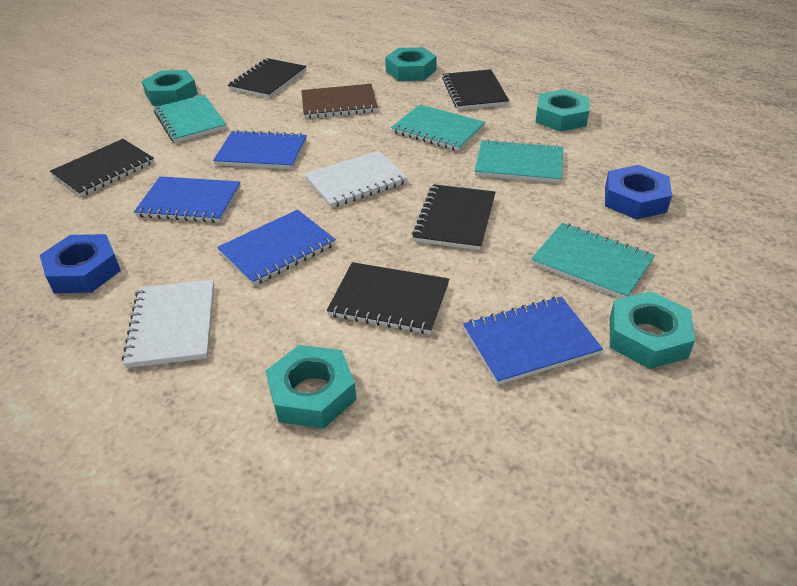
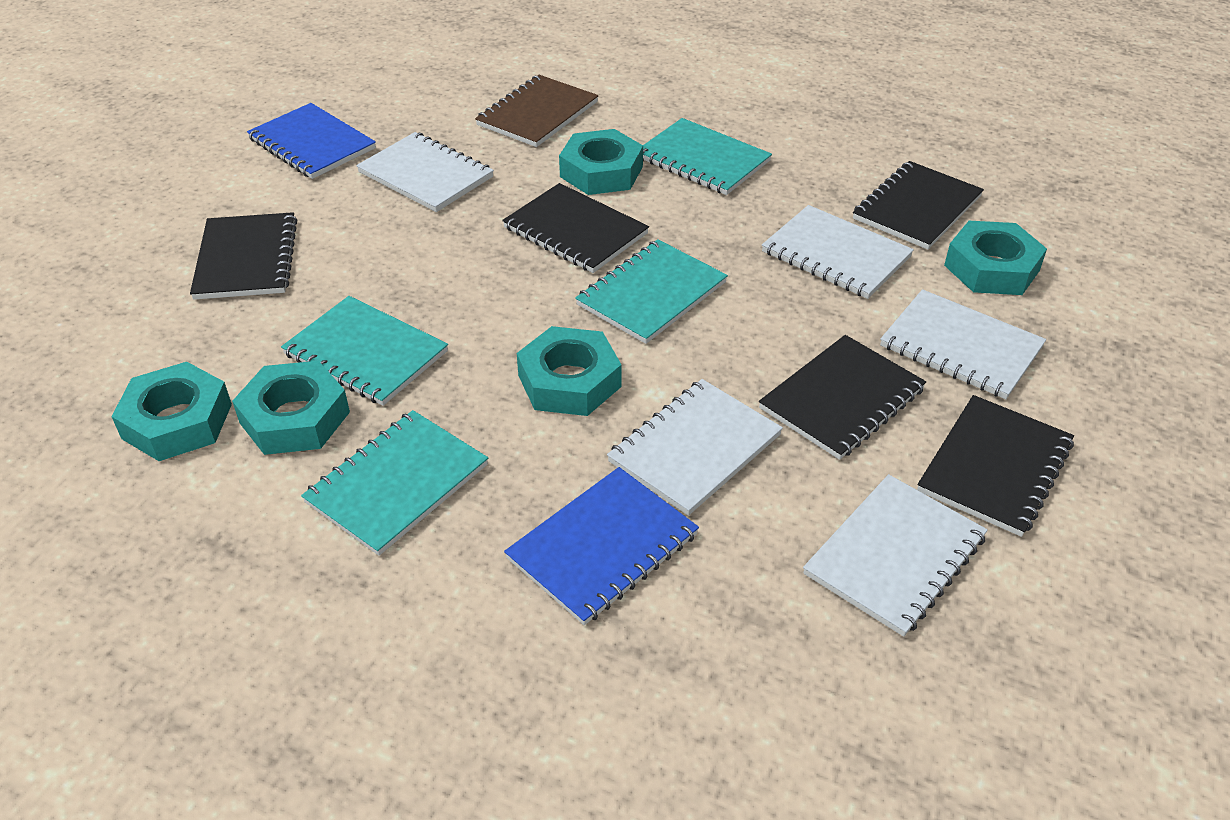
blue notebook: 4 -> 2
blue nut: 2 -> 0
white notebook: 2 -> 5

